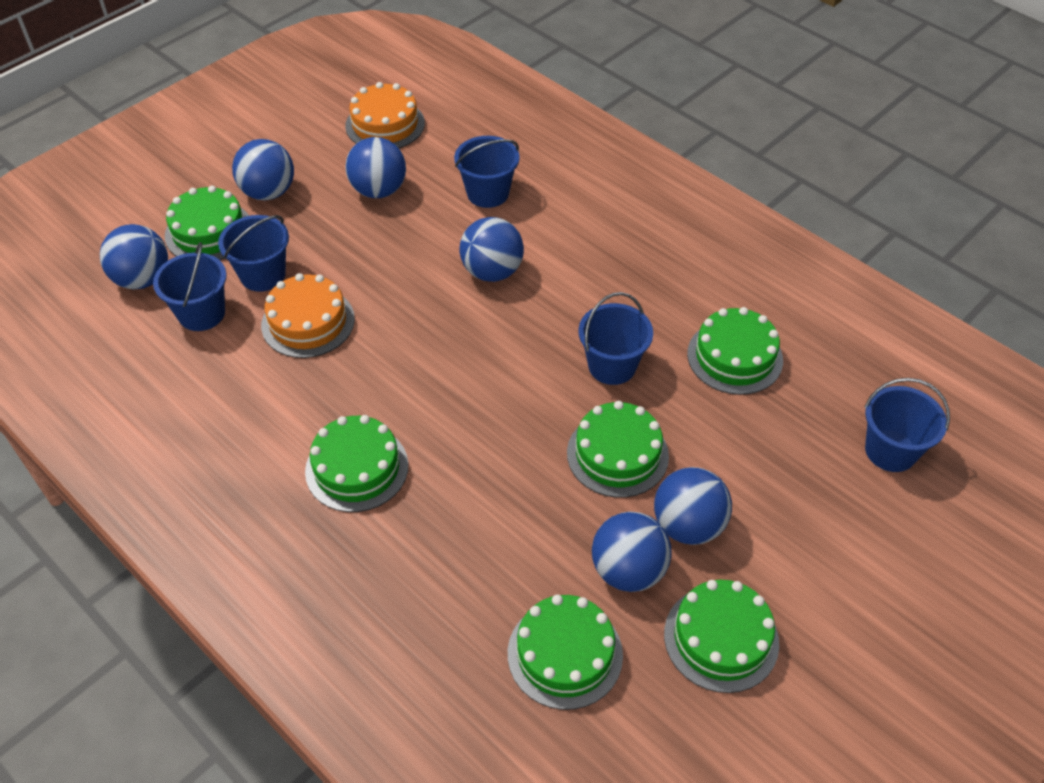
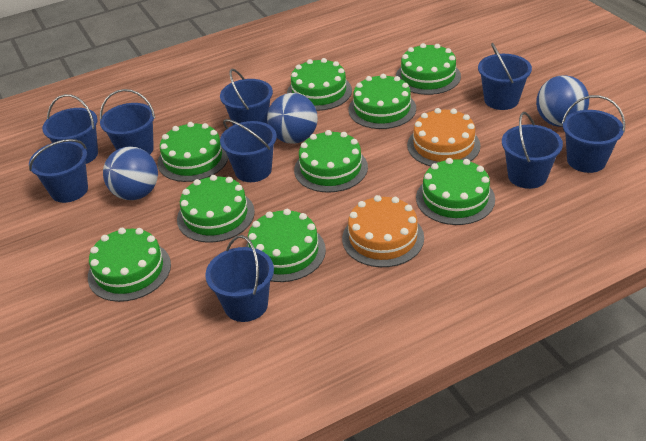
blue ball: 6 -> 3
blue bucket: 5 -> 9
green cake: 6 -> 9

